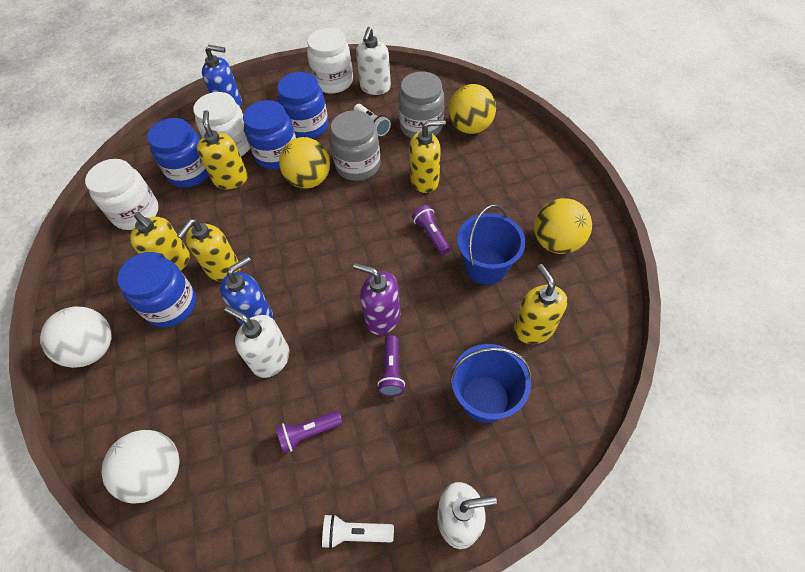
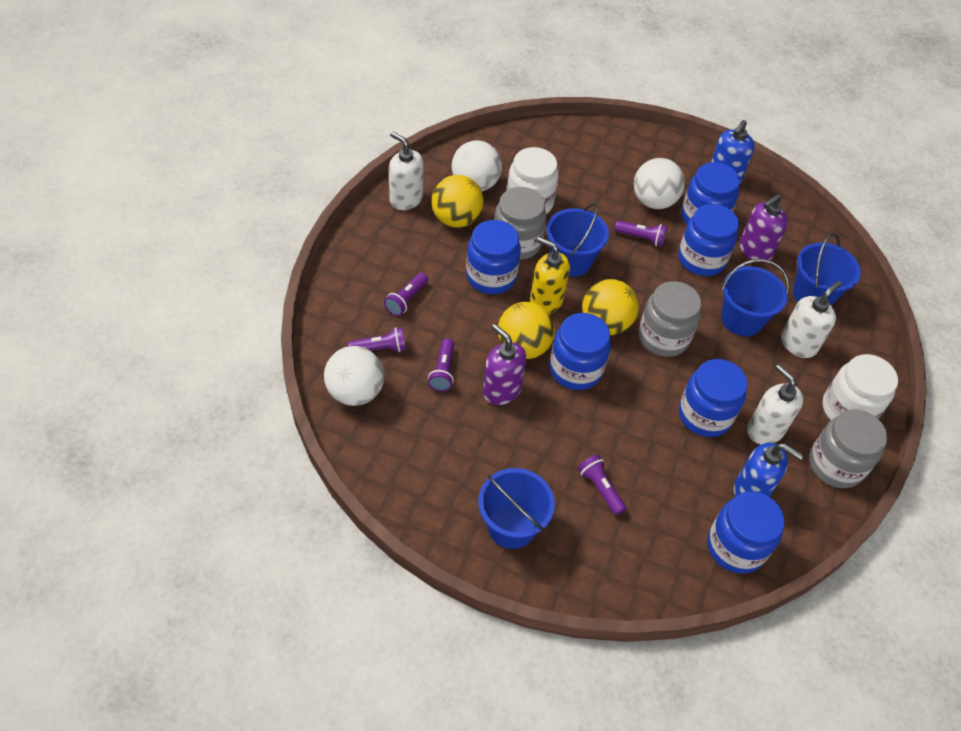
blue bucket: 2 -> 4
blue jar: 4 -> 6
grey jar: 2 -> 3
purple flashlight: 3 -> 5
purple soap dispenser: 1 -> 2
white ball: 2 -> 3
white flashlight: 2 -> 0
white jar: 3 -> 2
yellow soap dispenser: 5 -> 1

